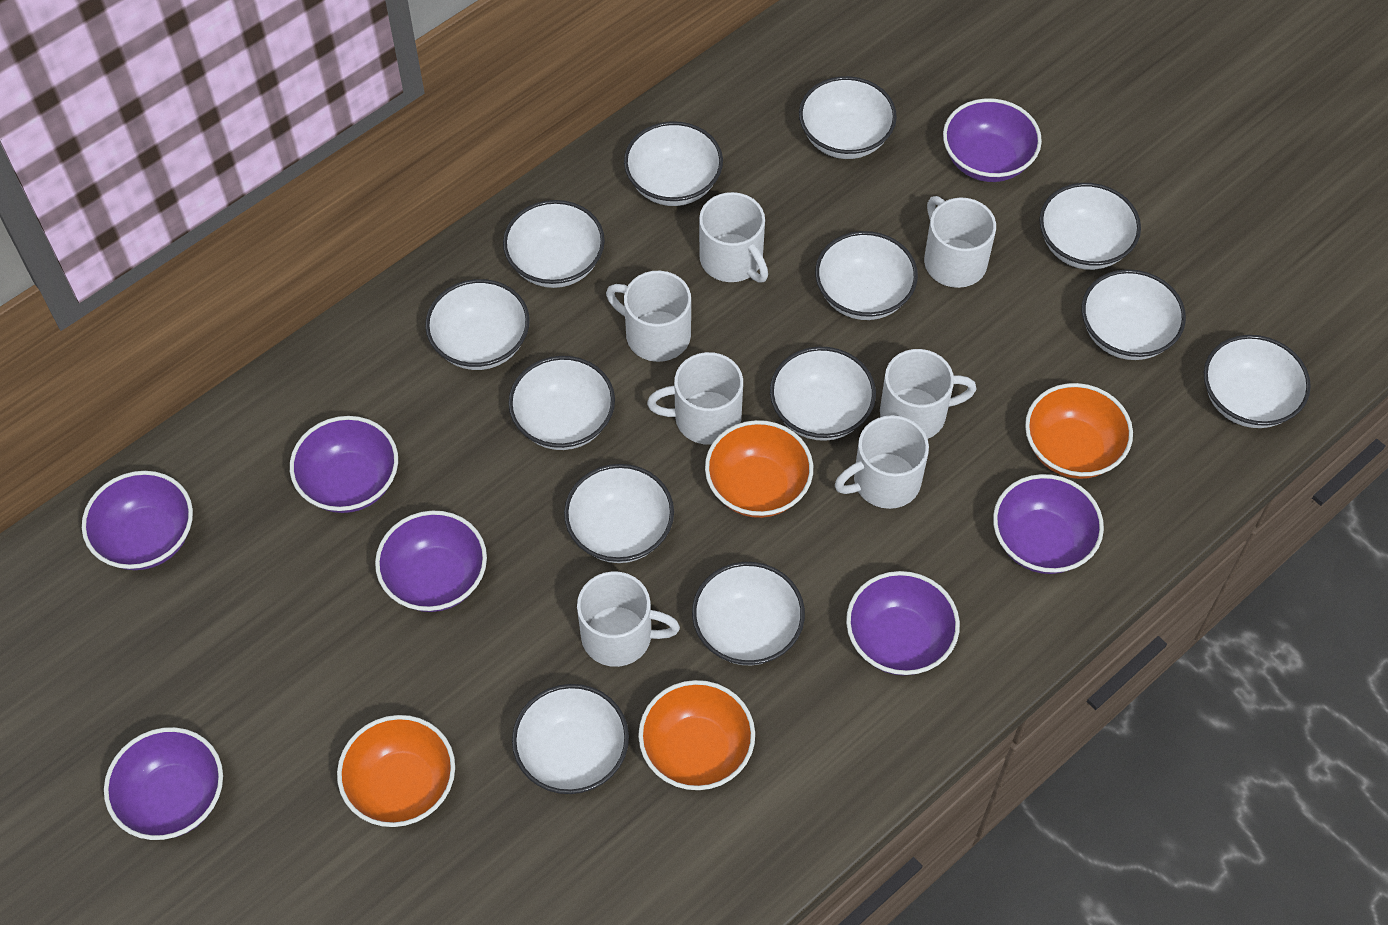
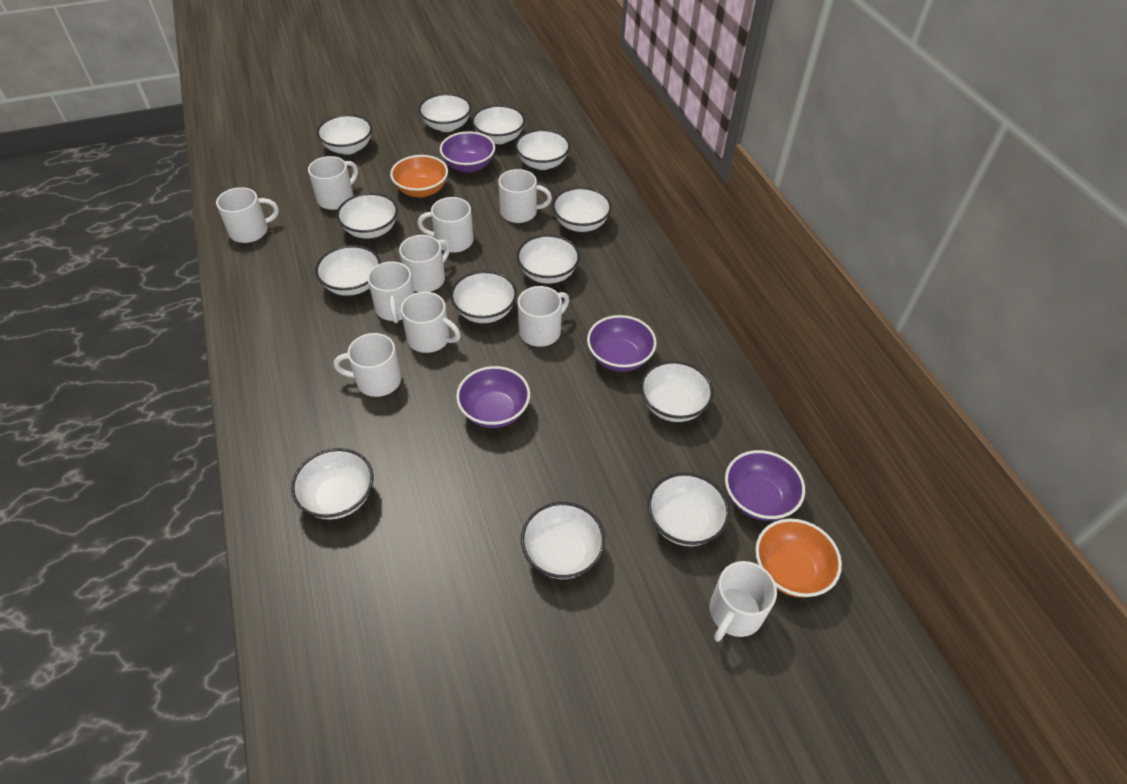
orange bowl: 4 -> 2
purple bowl: 7 -> 4
white mug: 7 -> 10

